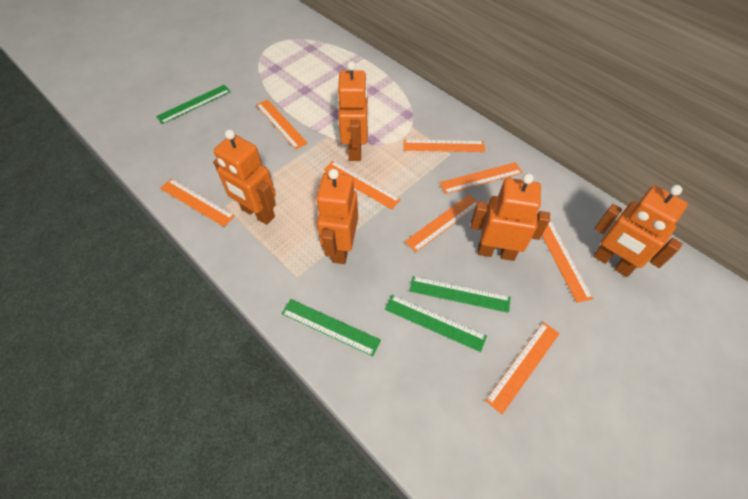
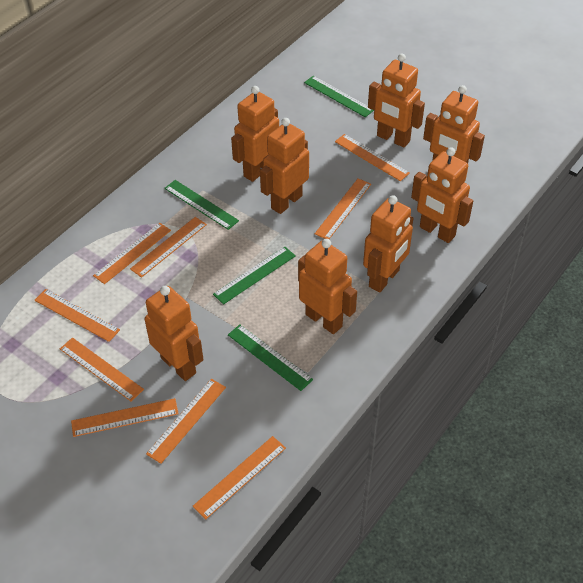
orange robot: 5 -> 8
orange ruler: 8 -> 9

